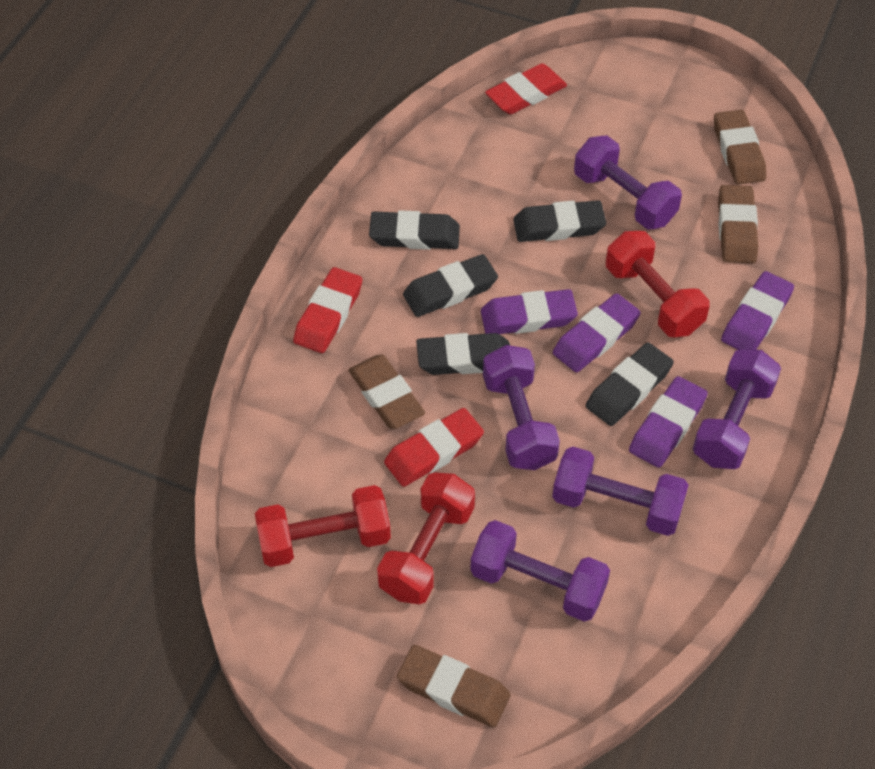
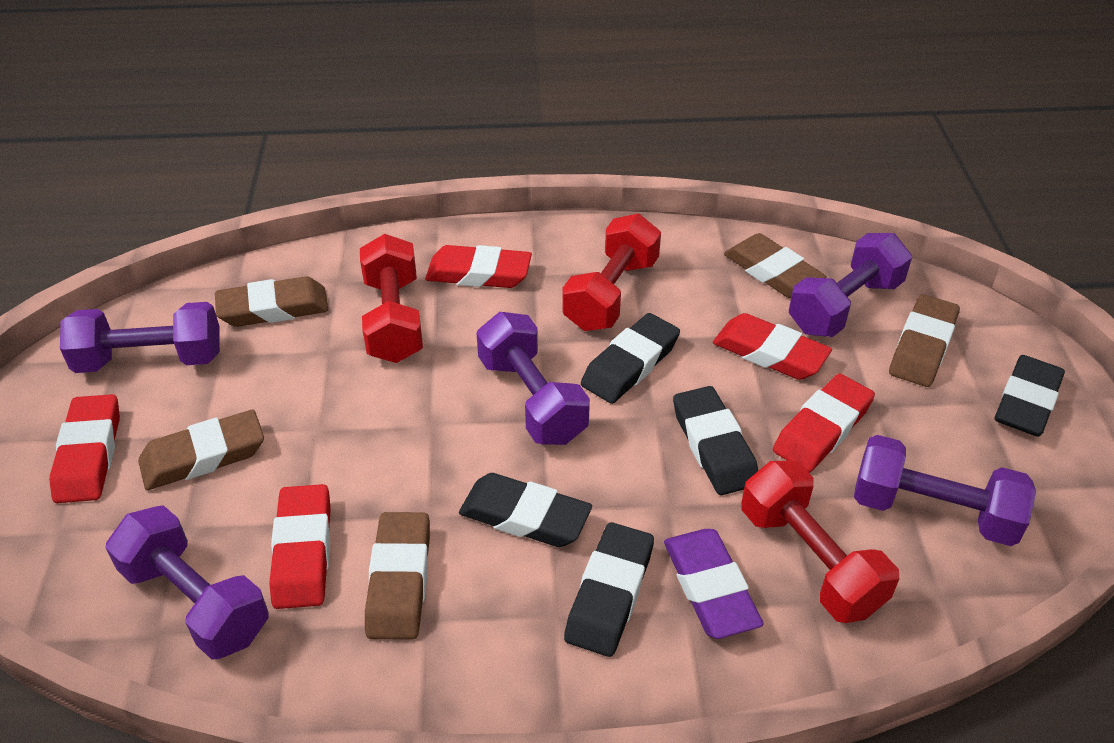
brown eraser: 4 -> 5
purple eraser: 4 -> 1
red eraser: 3 -> 5

